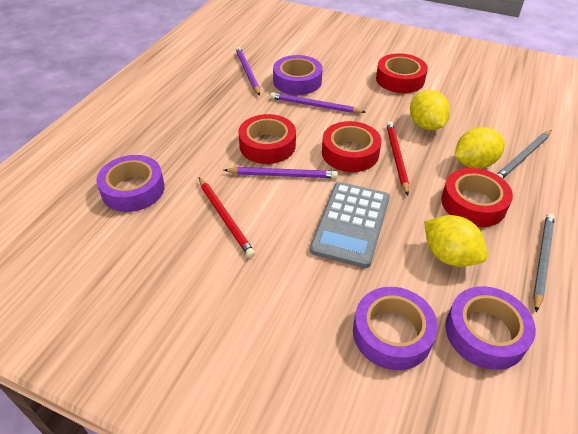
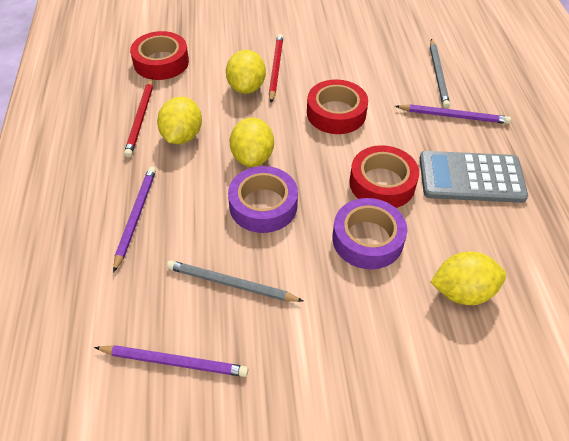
purple tape: 4 -> 2
red tape: 4 -> 3
yellow lemon: 3 -> 4

